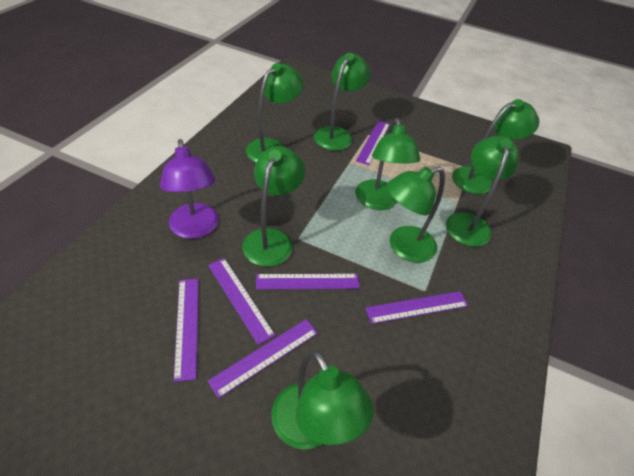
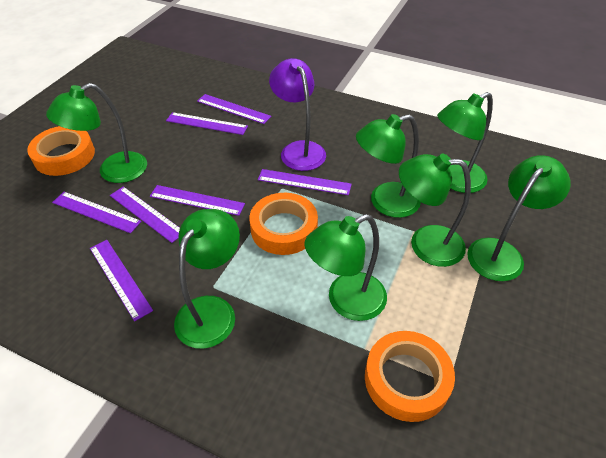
green lamp: 8 -> 7
orange tape: 0 -> 3
purple ruler: 6 -> 7

